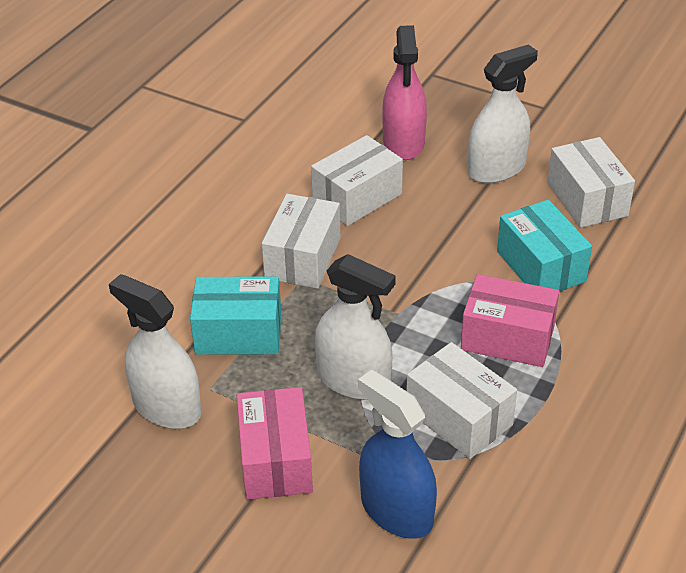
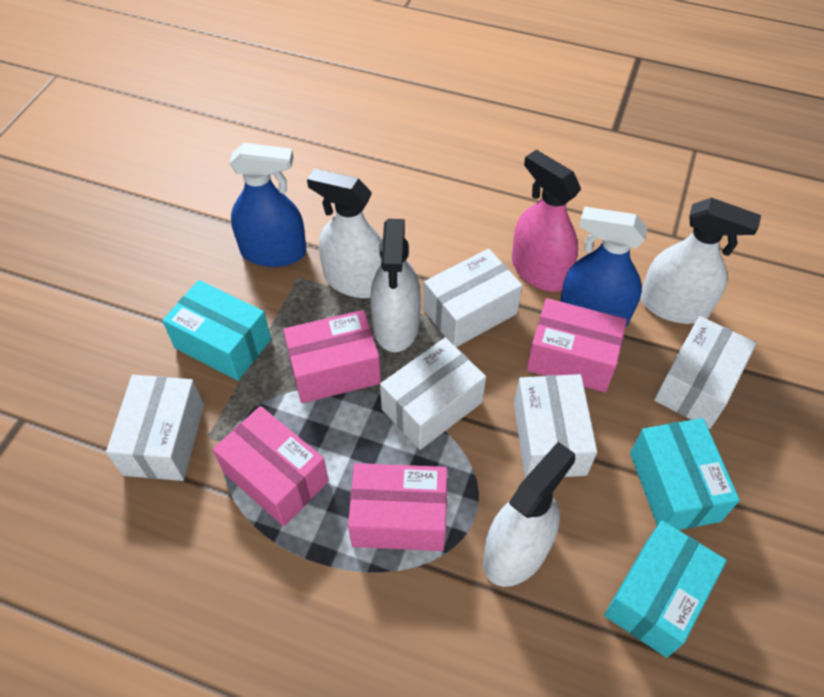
blue spray bottle: 1 -> 2
pink box: 2 -> 4
turquoise box: 2 -> 3
white box: 4 -> 5
white spray bottle: 3 -> 4

